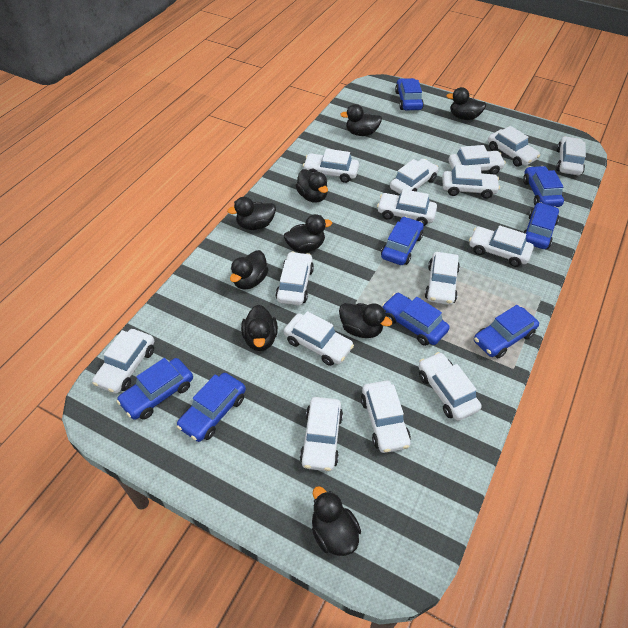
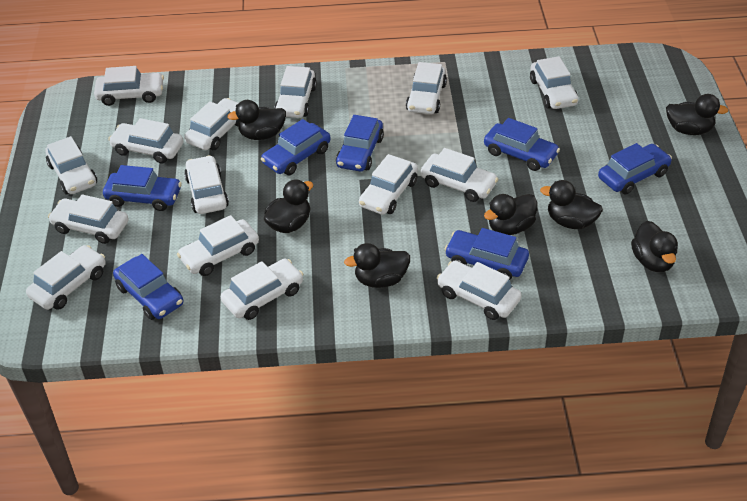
black duck: 9 -> 7
blue car: 8 -> 7

